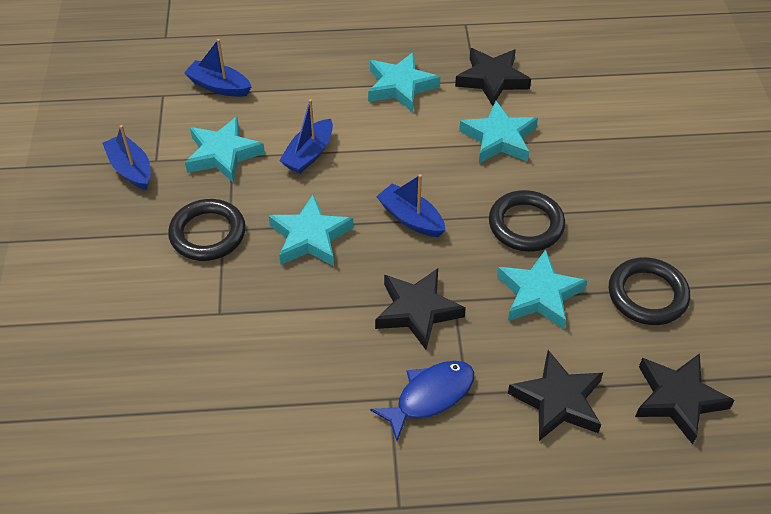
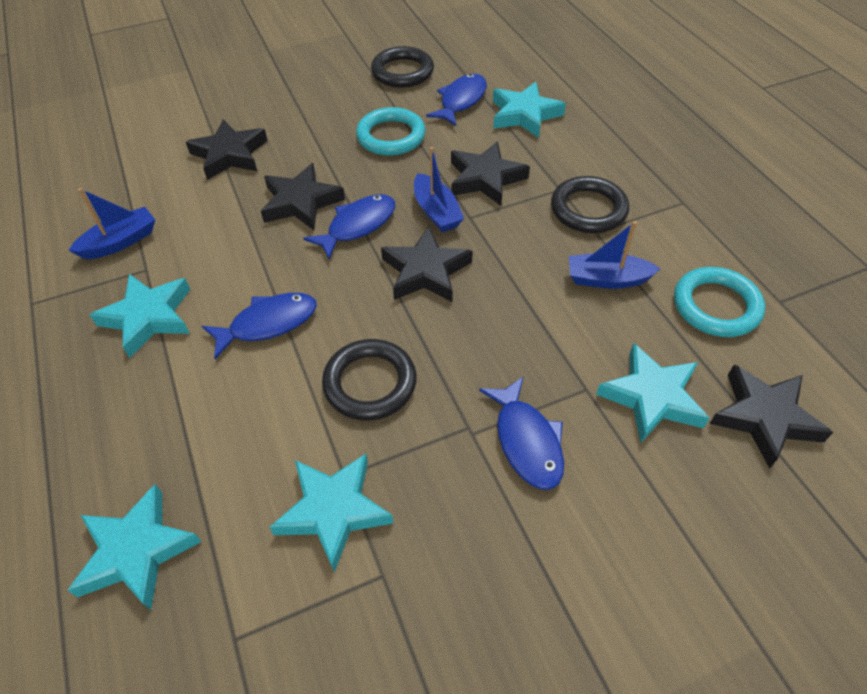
black star: 4 -> 5
blue boat: 4 -> 3
blue fish: 1 -> 4
turquoise ring: 0 -> 2

